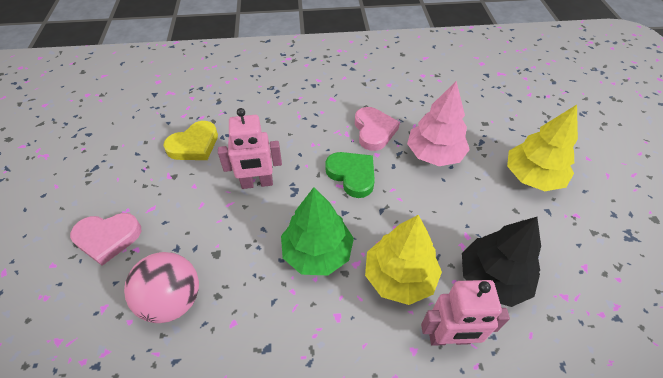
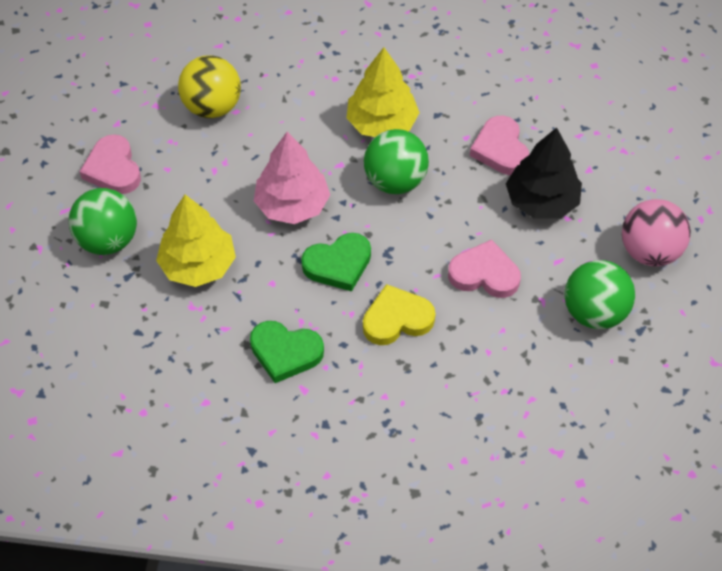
green ball: 0 -> 3
green heart: 1 -> 2
green tree: 1 -> 0
pink heart: 2 -> 3
pink robot: 2 -> 0
yellow ball: 0 -> 1

